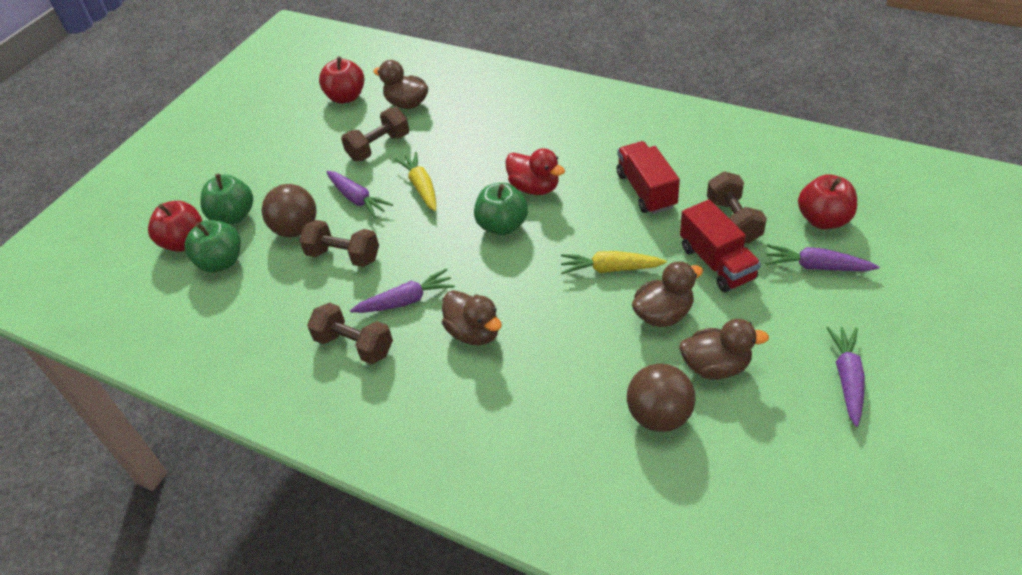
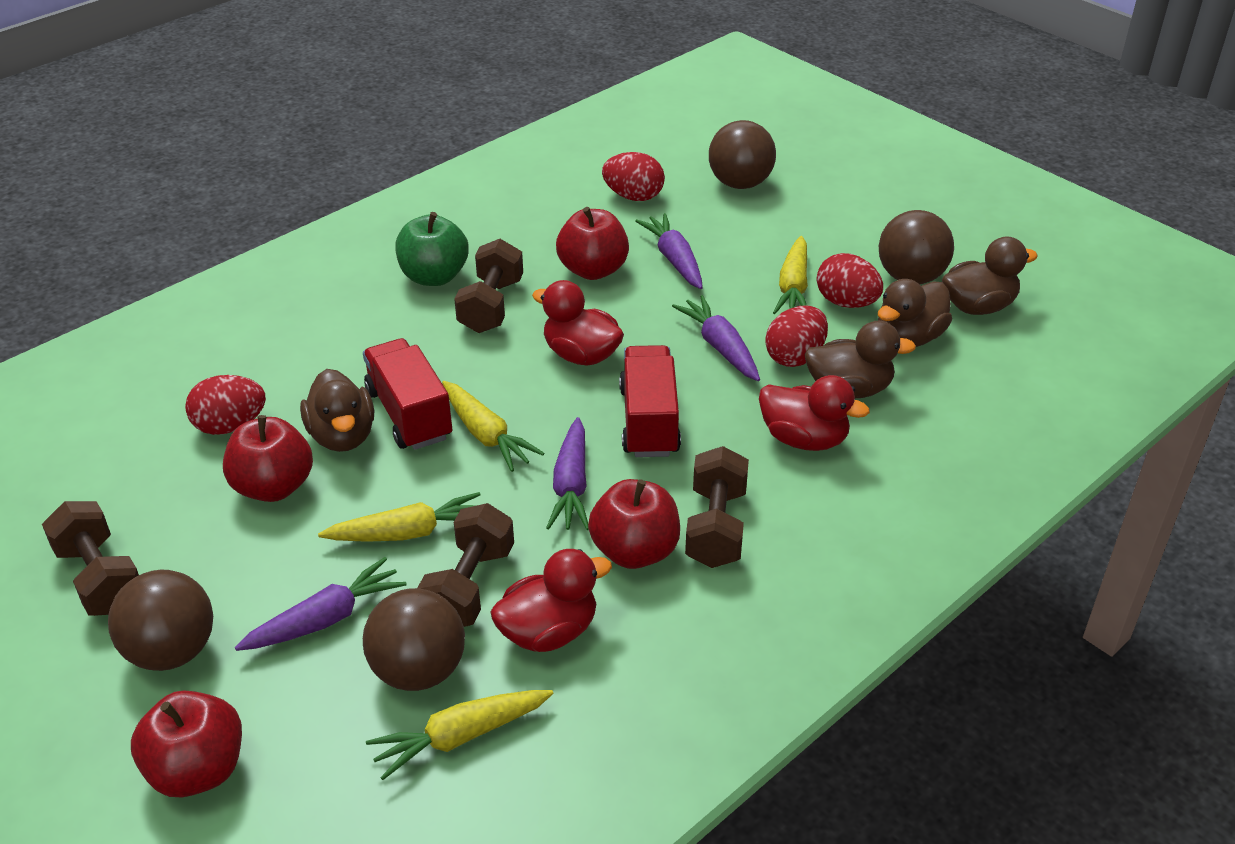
brown ball: 2 -> 4
green apple: 3 -> 1
red apple: 3 -> 4
red duck: 1 -> 3
red egg: 0 -> 4
yellow carrot: 2 -> 4

